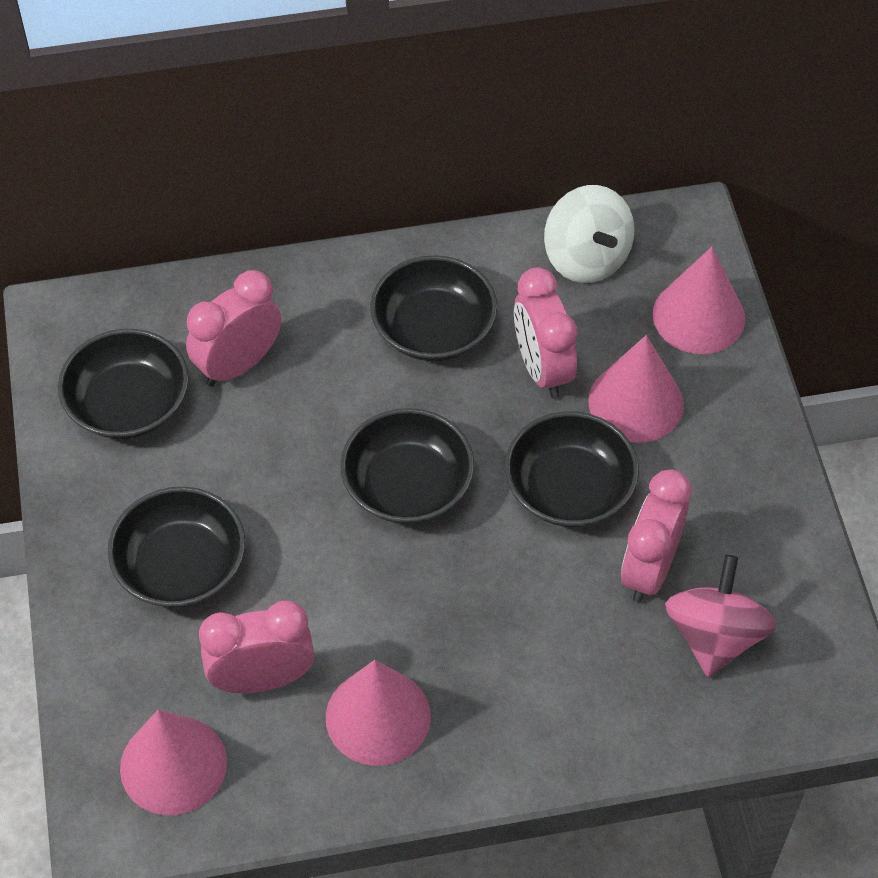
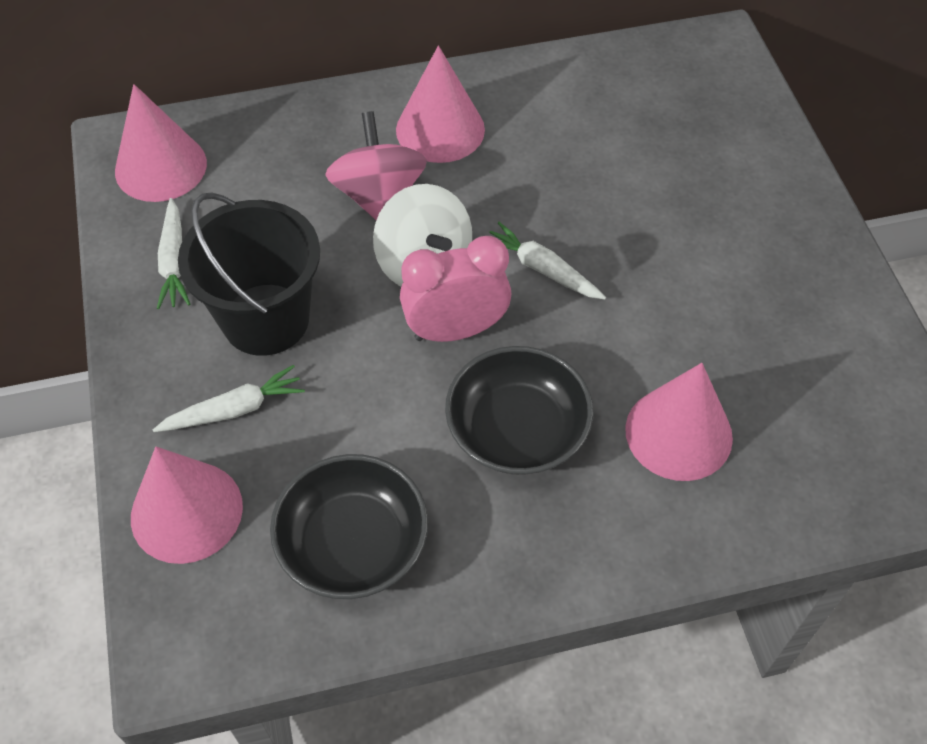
black bowl: 5 -> 2
black bucket: 0 -> 1
pink clock: 4 -> 1
white carrot: 0 -> 3

